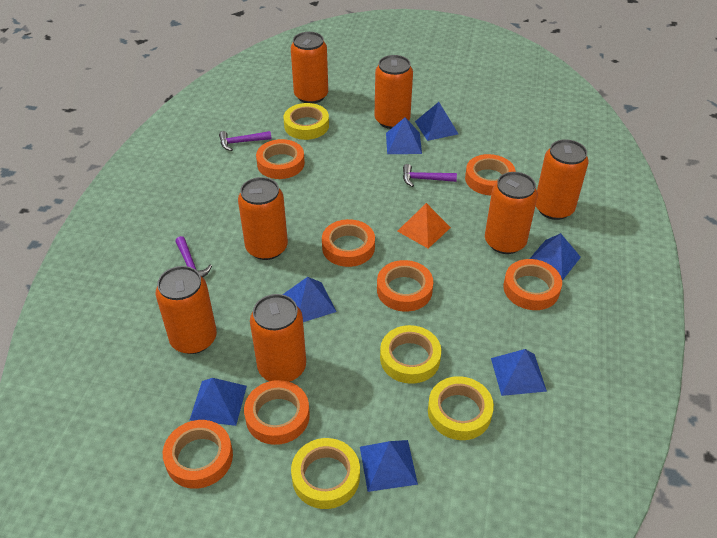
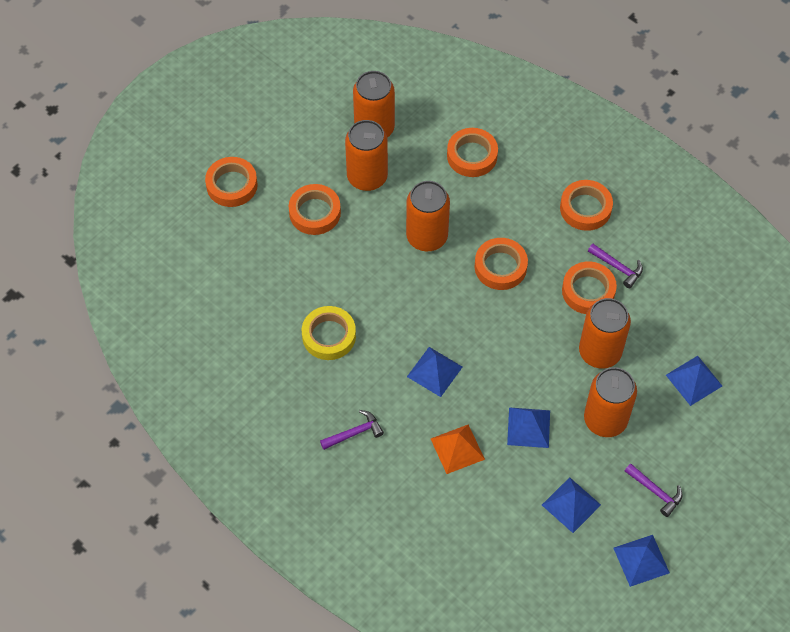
blue pyramid: 7 -> 5
orange can: 7 -> 5
orange tape: 7 -> 6
yellow tape: 4 -> 1

